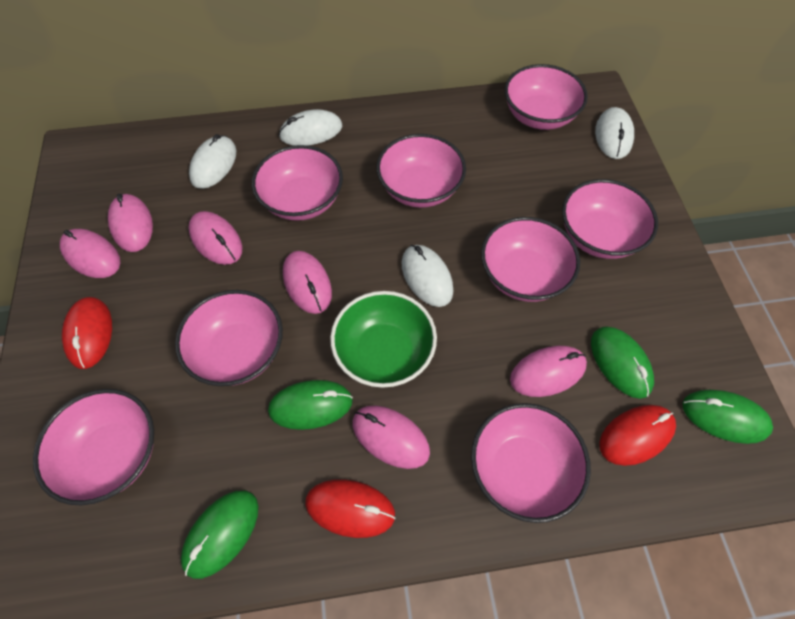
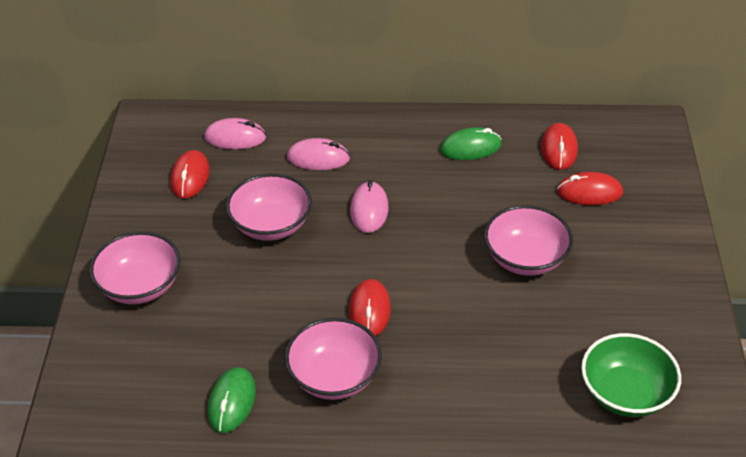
green mouse: 4 -> 2
pink bowl: 8 -> 4
pink mouse: 6 -> 3
red mouse: 3 -> 4
white mouse: 4 -> 0

